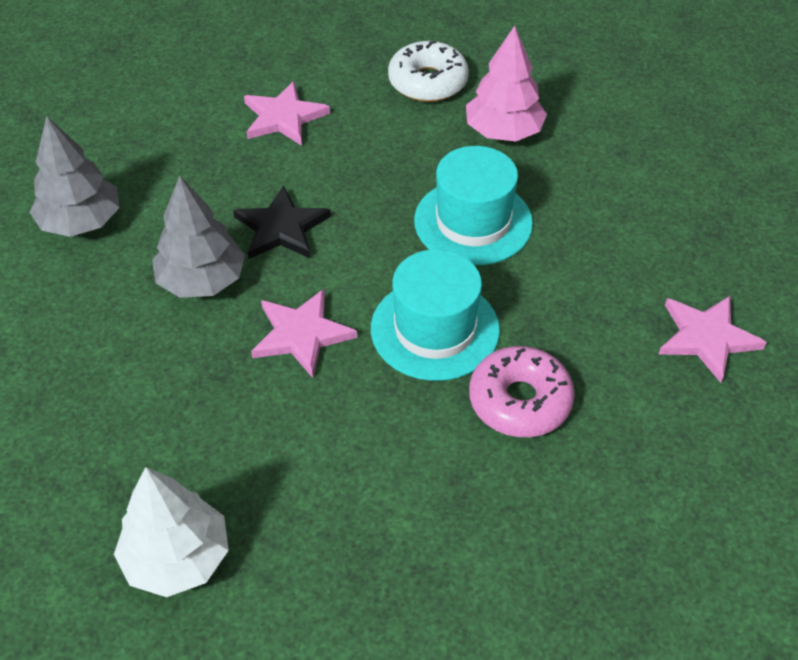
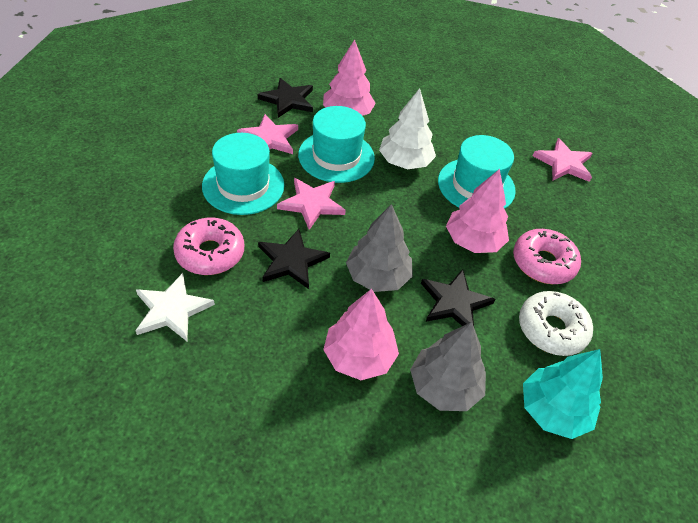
black star: 1 -> 3
pink donut: 1 -> 2
pink tree: 1 -> 3
turquoise hat: 2 -> 3
turquoise tree: 0 -> 1
white star: 0 -> 1

